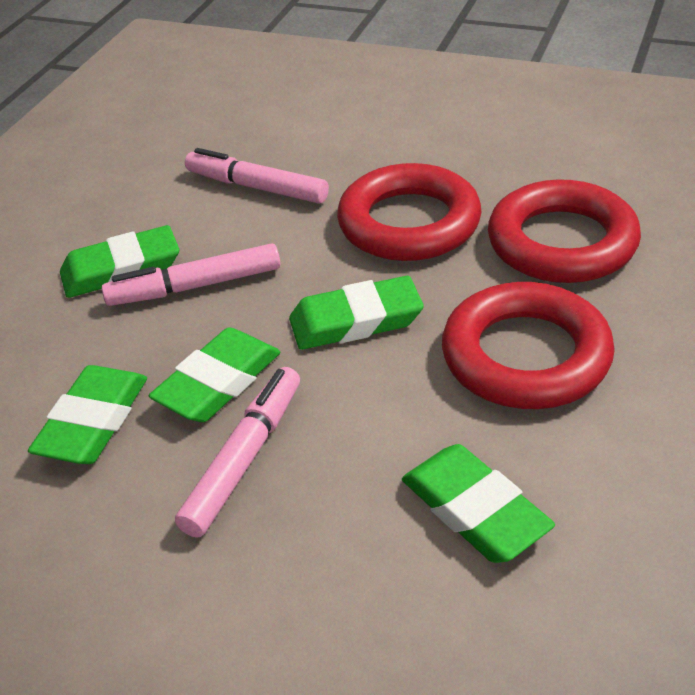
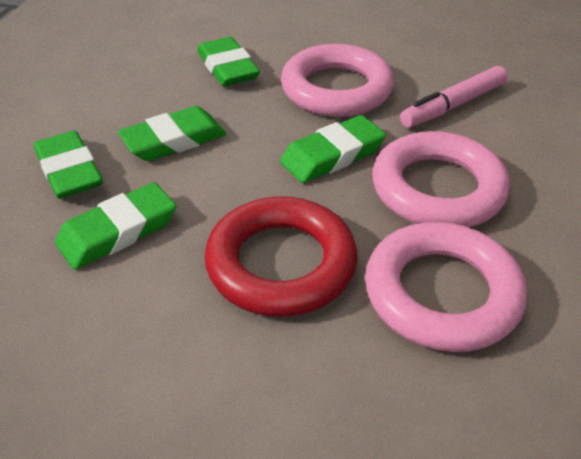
pink marker: 3 -> 1
pink ring: 0 -> 3
red ring: 3 -> 1

